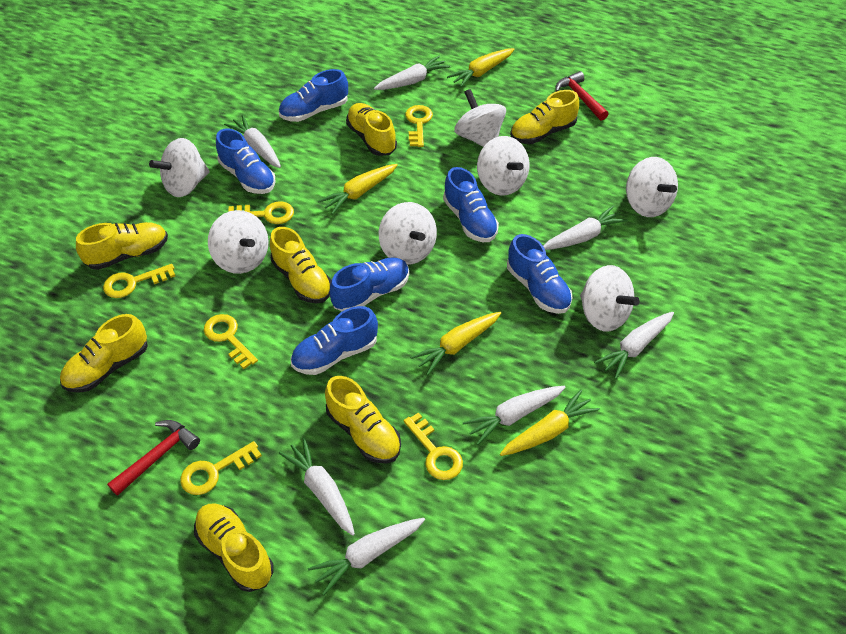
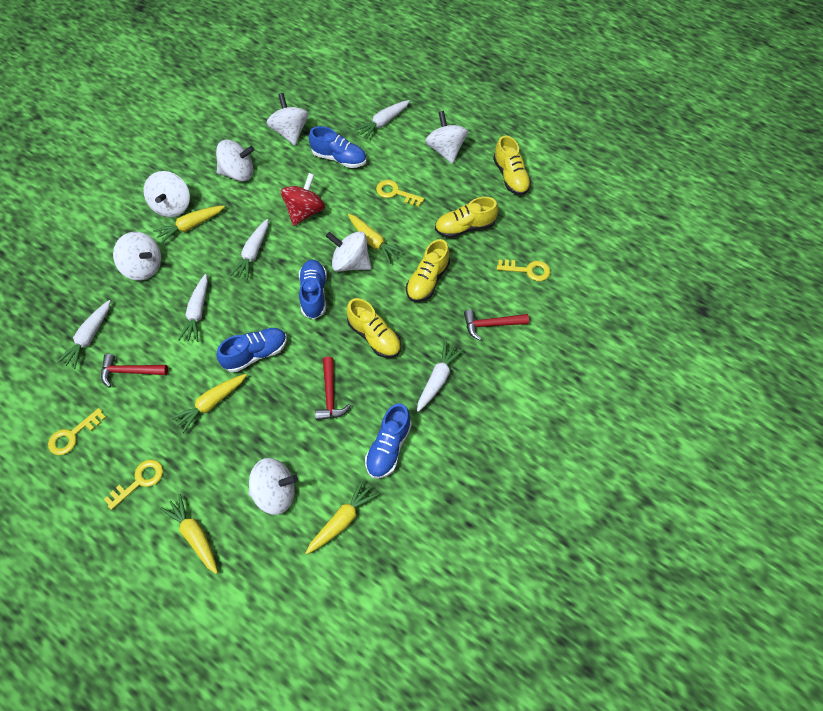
blue shoe: 6 -> 4
red hammer: 2 -> 3
red spinning top: 0 -> 1
white carrot: 7 -> 5
yellow carrot: 4 -> 5
yellow key: 6 -> 4
yellow shoe: 7 -> 4

